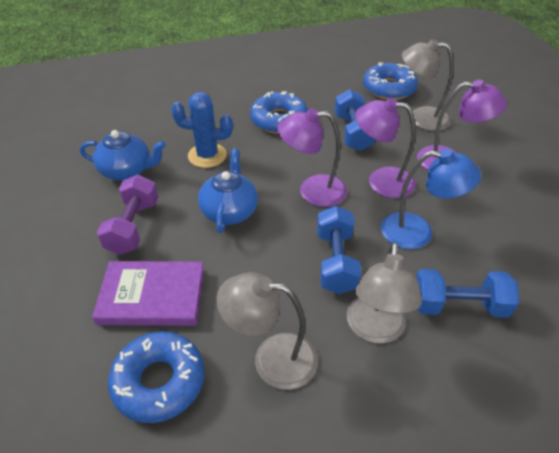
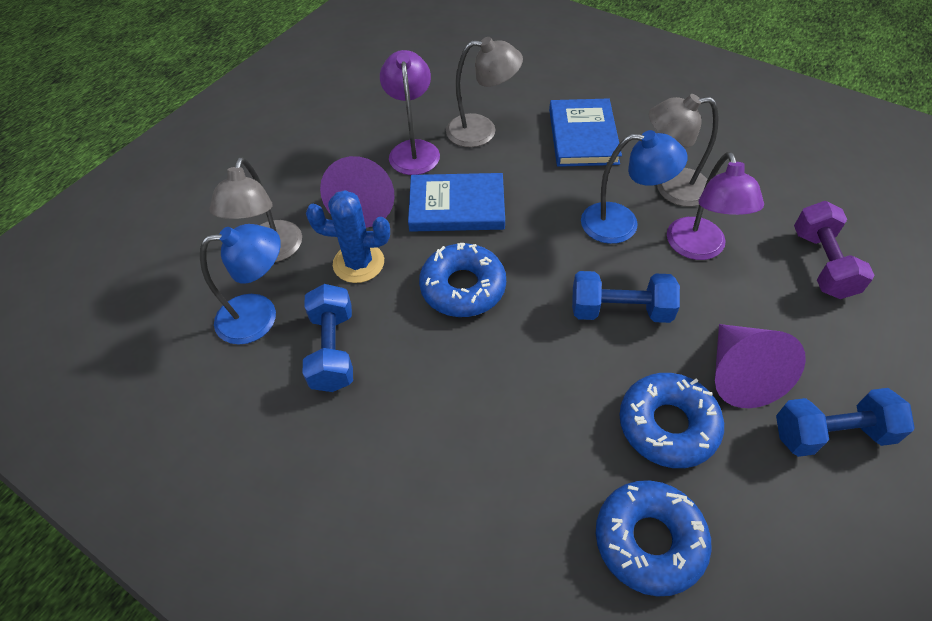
blue book: 0 -> 2
blue lamp: 1 -> 2
blue teapot: 2 -> 0
purple book: 1 -> 0
purple cone: 0 -> 2
purple lamp: 3 -> 2

